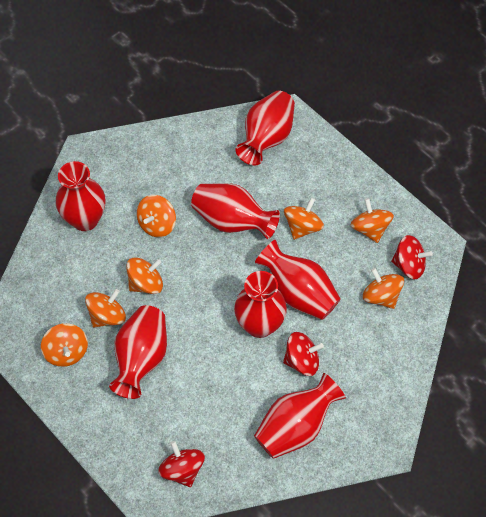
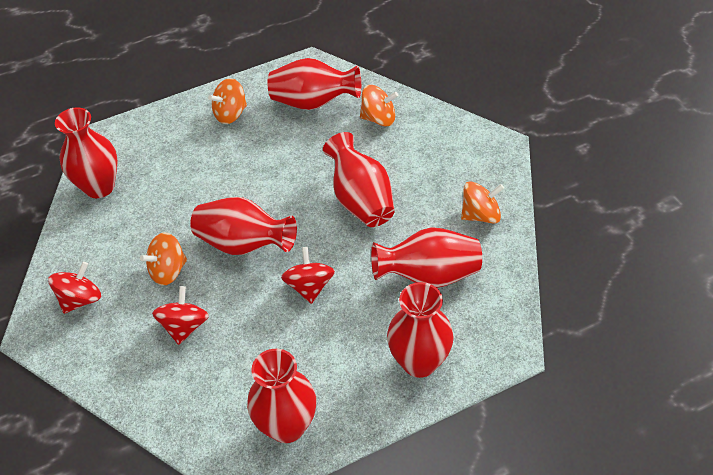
orange spinning top: 7 -> 4

